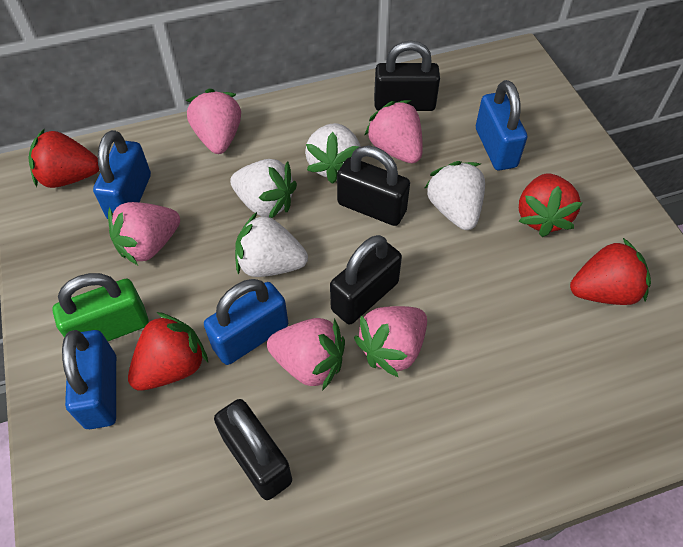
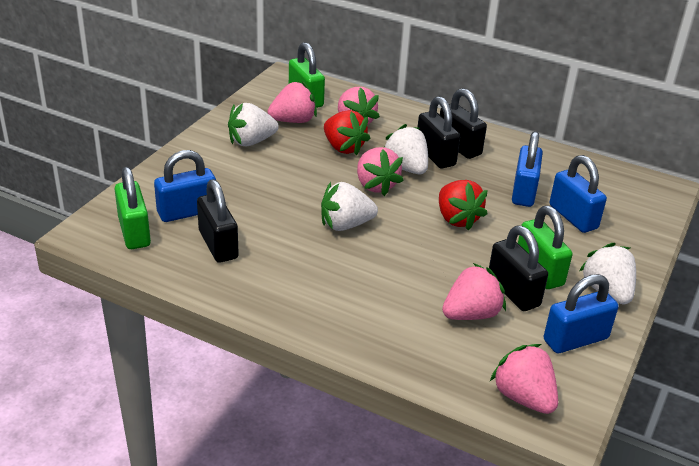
green padlock: 1 -> 3
red strawberry: 4 -> 2

